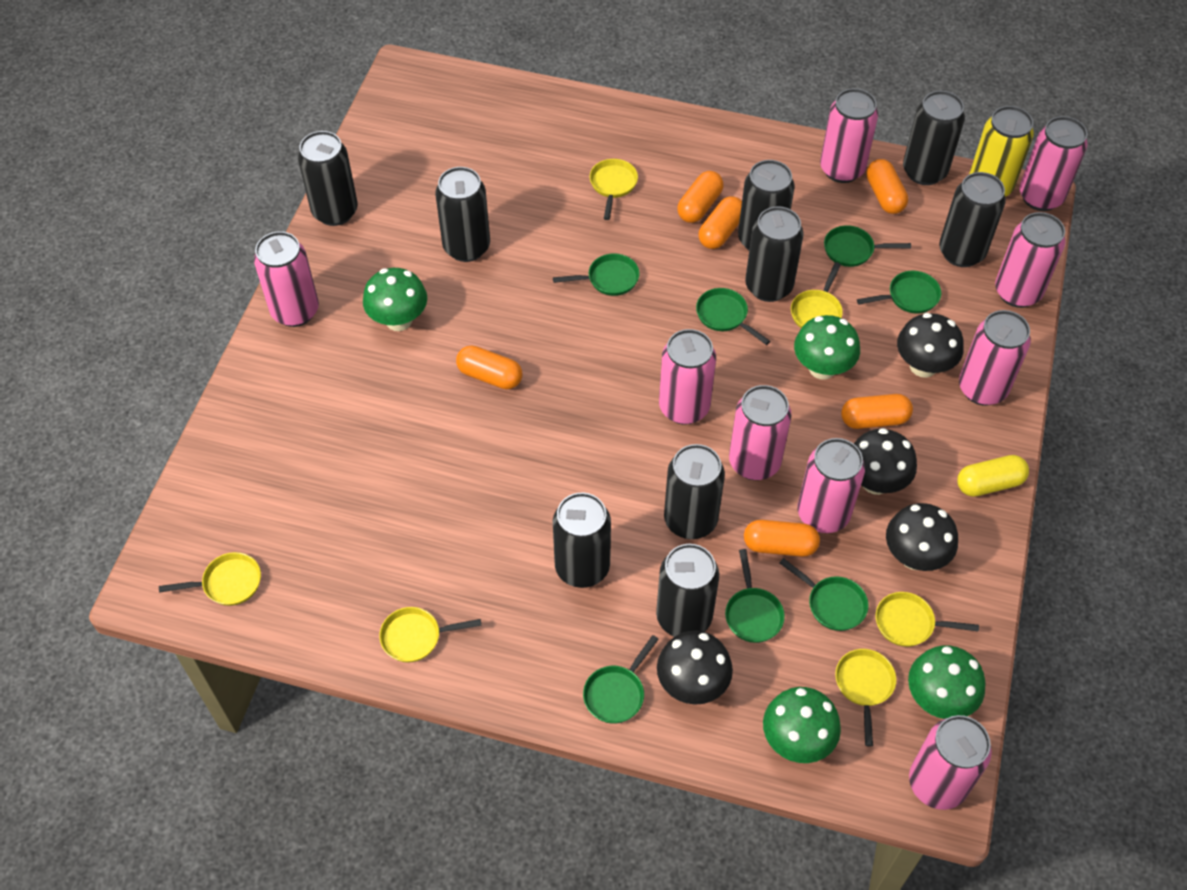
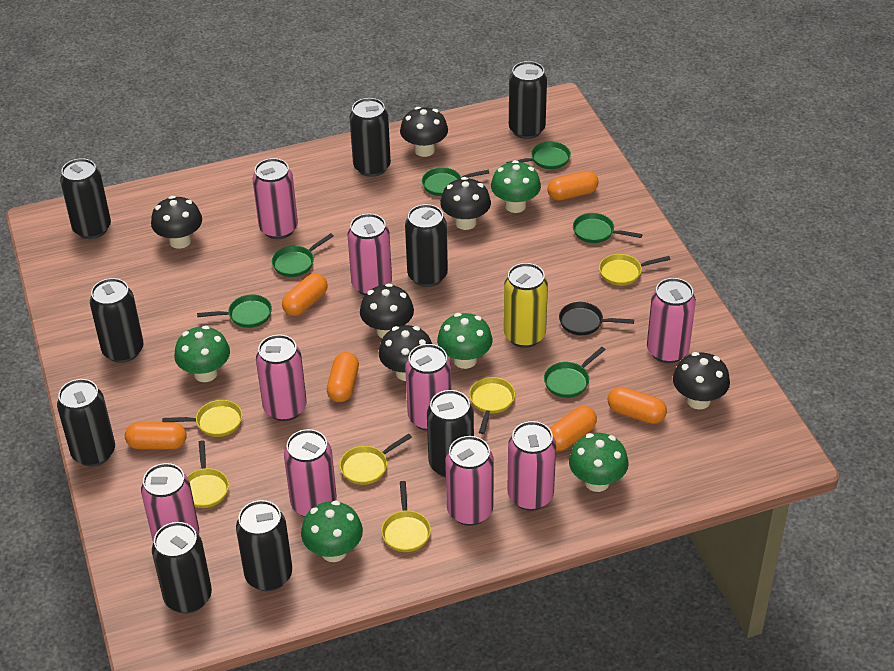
black mushroom: 4 -> 6
black pan: 0 -> 1
green mushroom: 4 -> 5
green pan: 7 -> 6
yellow capsule: 1 -> 0

